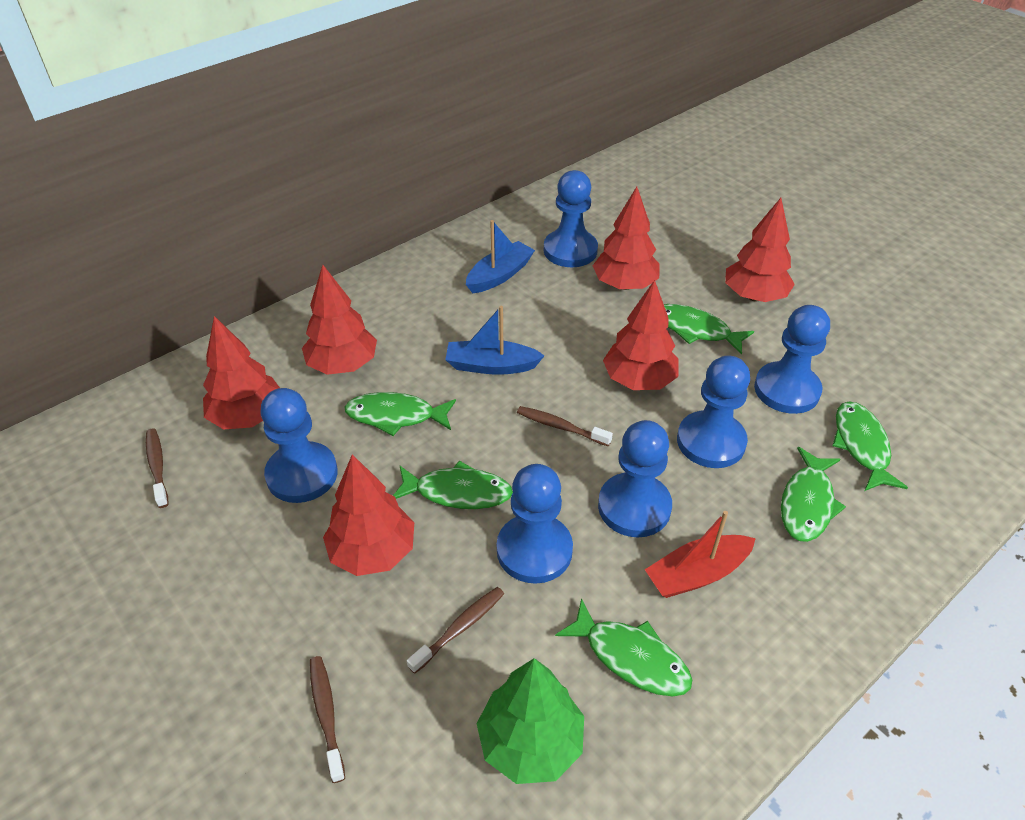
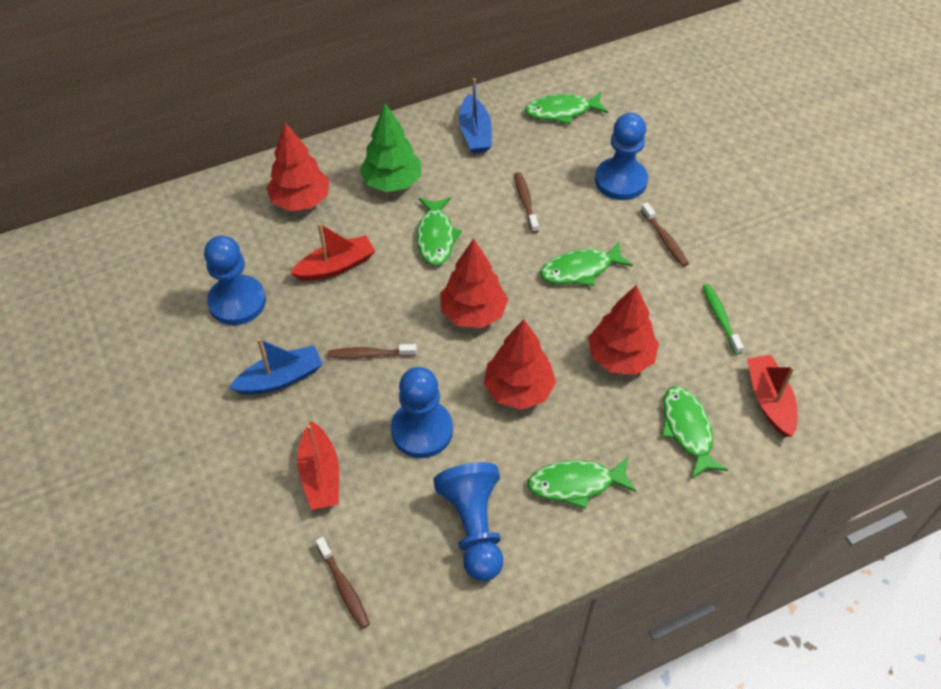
blue pawn: 6 -> 4
green fish: 6 -> 5
green toothbrush: 0 -> 1
red boat: 1 -> 3
red tree: 6 -> 4

